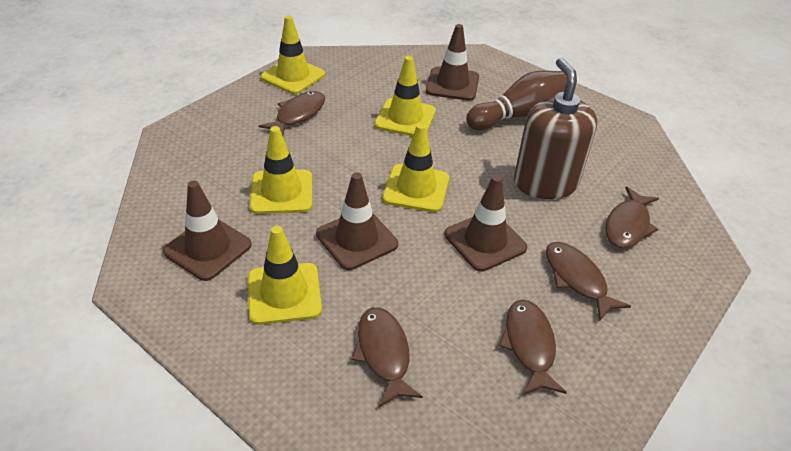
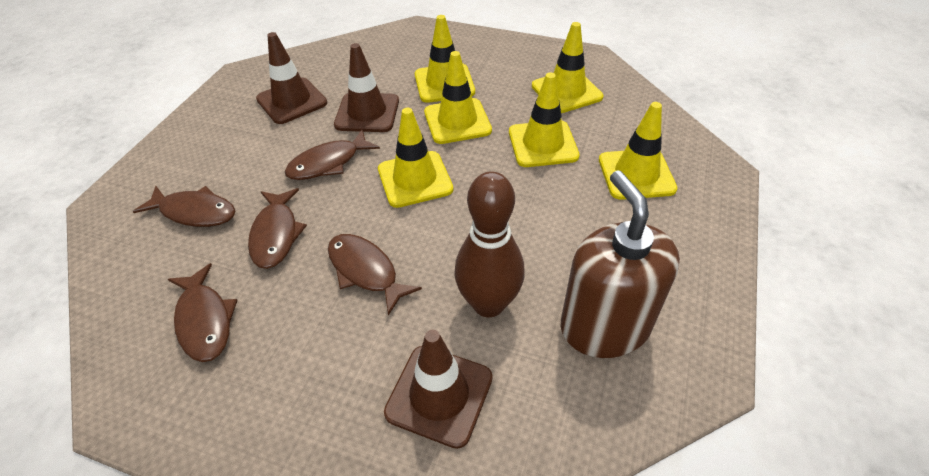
brown traffic cone: 4 -> 3
yellow traffic cone: 5 -> 6

